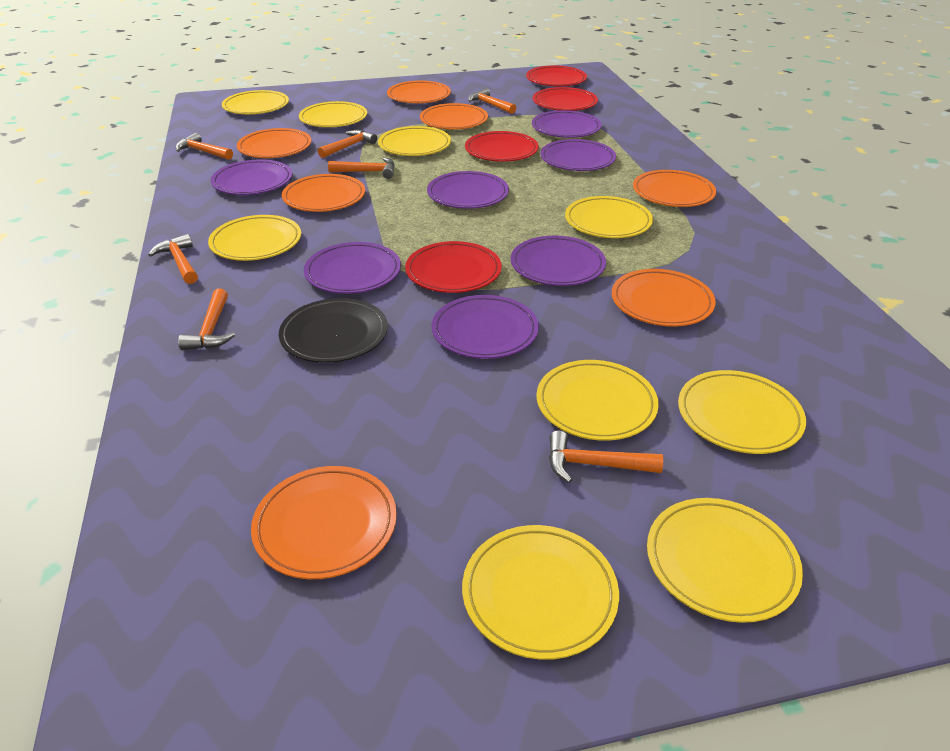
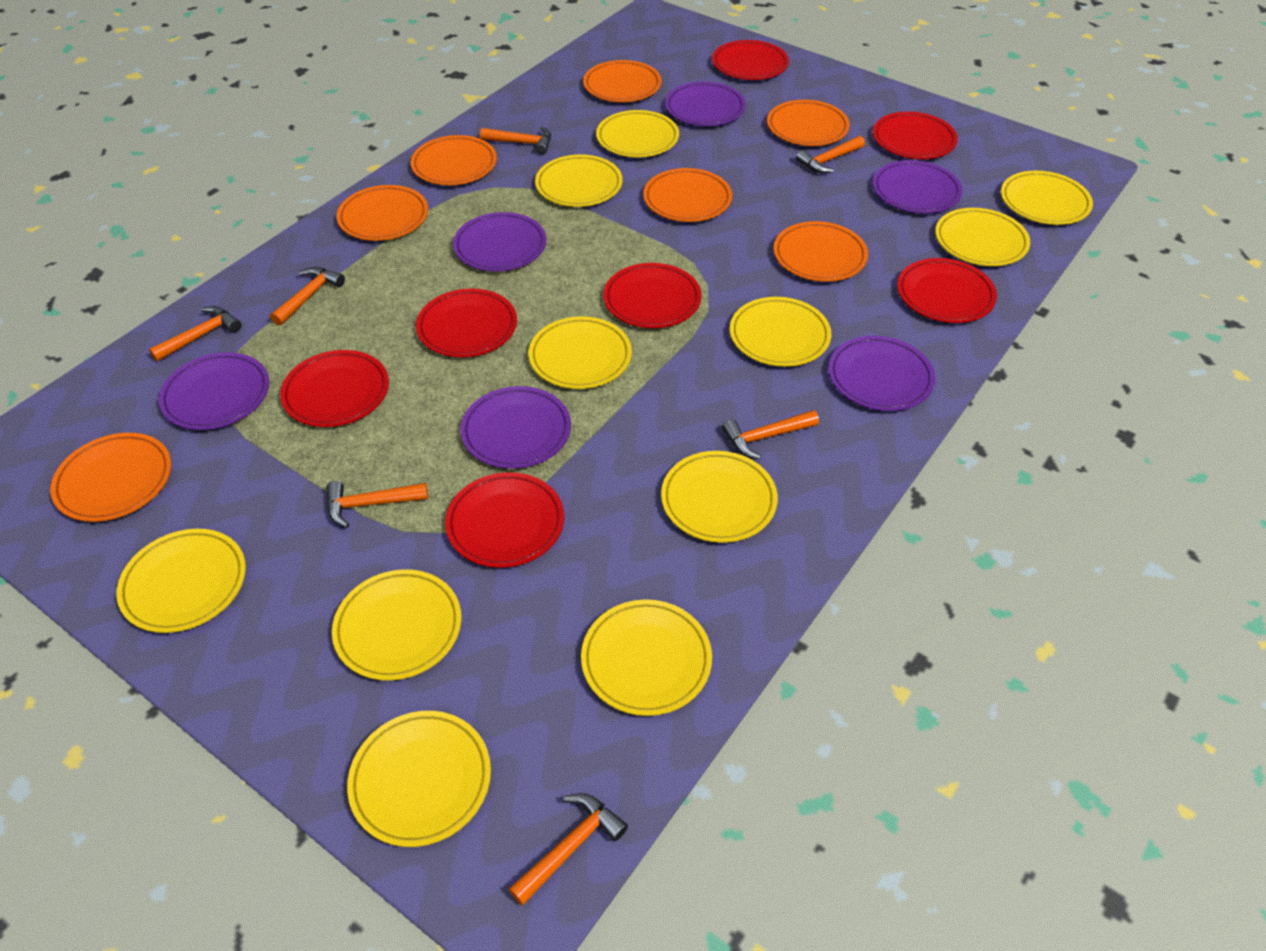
black plate: 1 -> 0
purple plate: 7 -> 6
red plate: 4 -> 7
yellow plate: 9 -> 11

